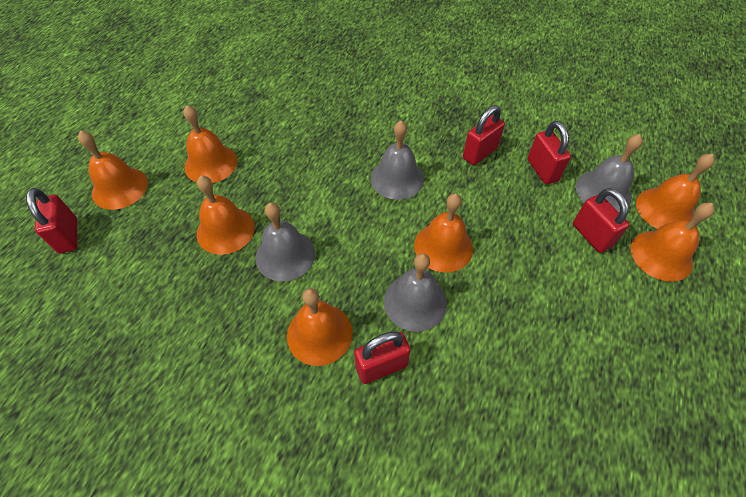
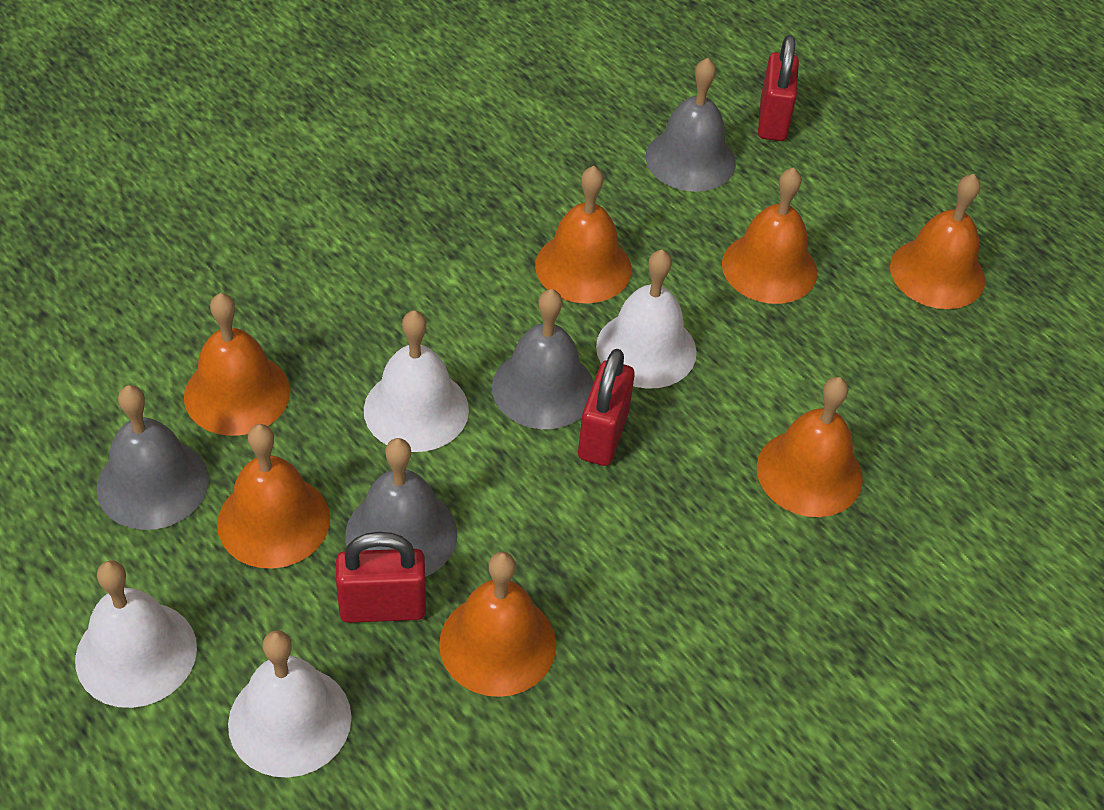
red padlock: 5 -> 3
white bell: 0 -> 4

